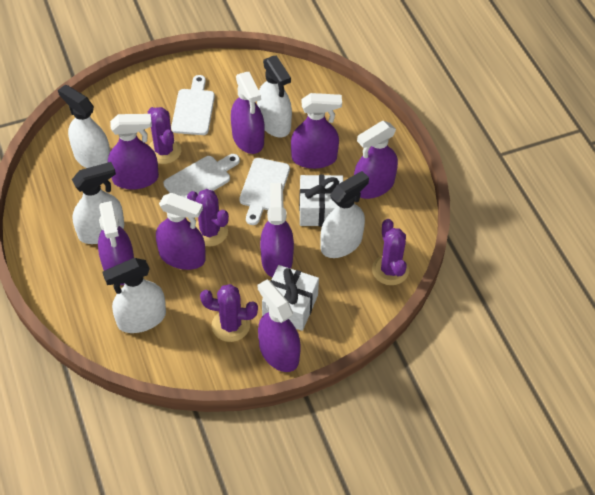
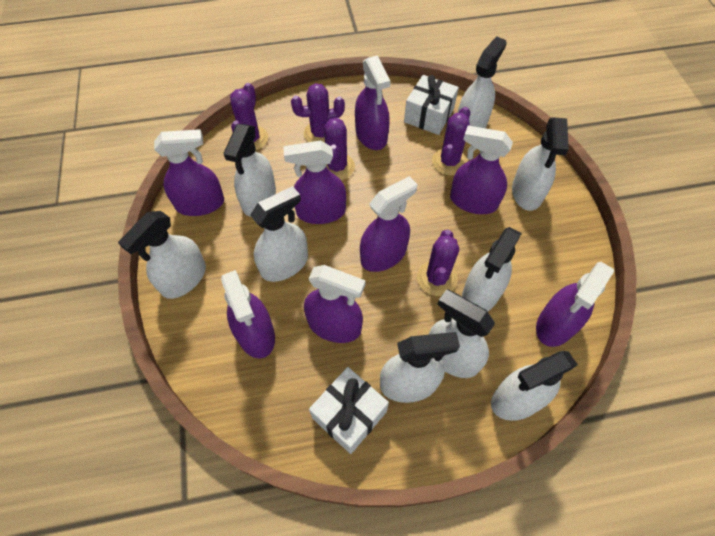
purple cactus: 4 -> 5
white cutting board: 3 -> 0
white spray bottle: 5 -> 9

